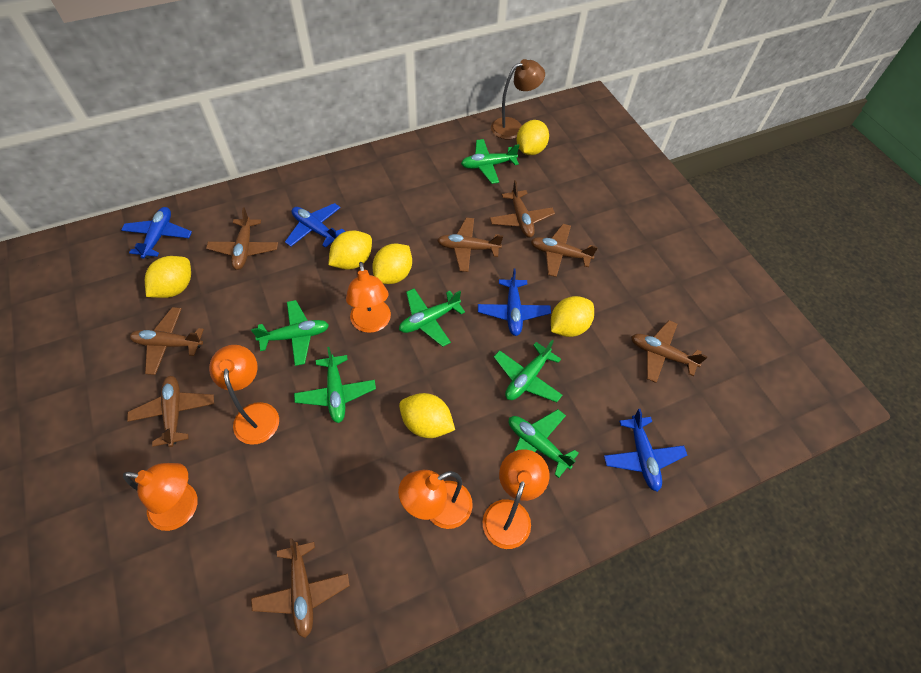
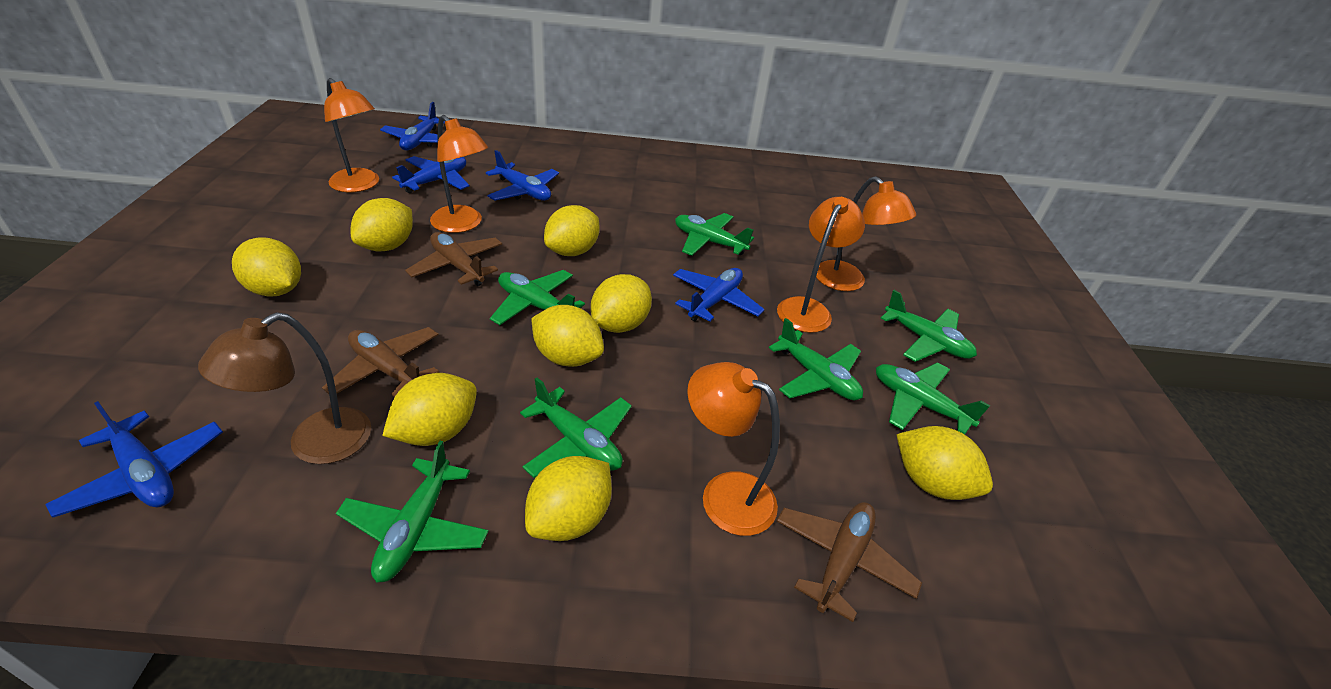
blue plane: 4 -> 5
brown plane: 8 -> 3
green plane: 6 -> 7
yellow lemon: 6 -> 8

